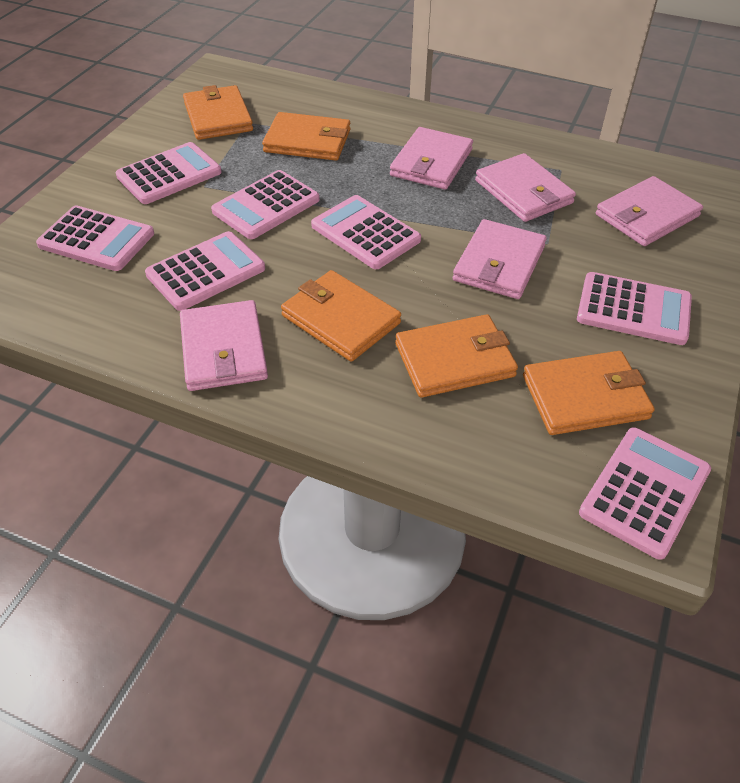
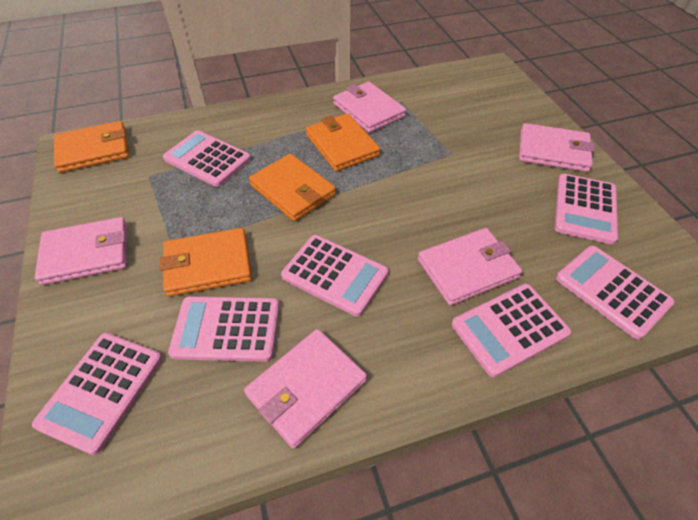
orange wallet: 5 -> 4

